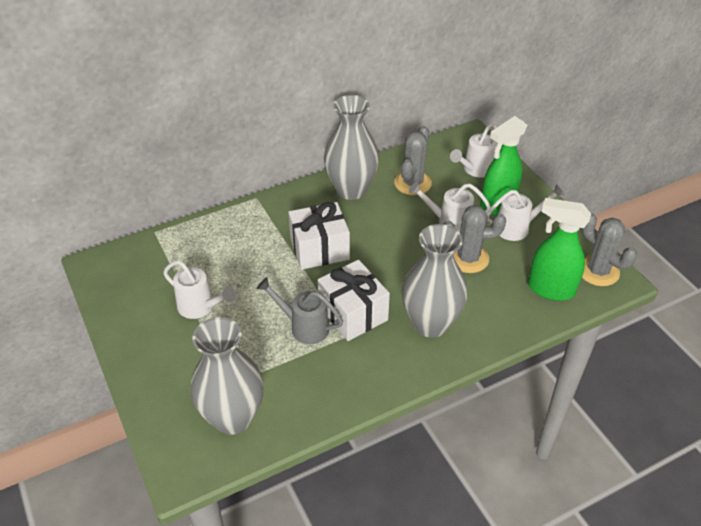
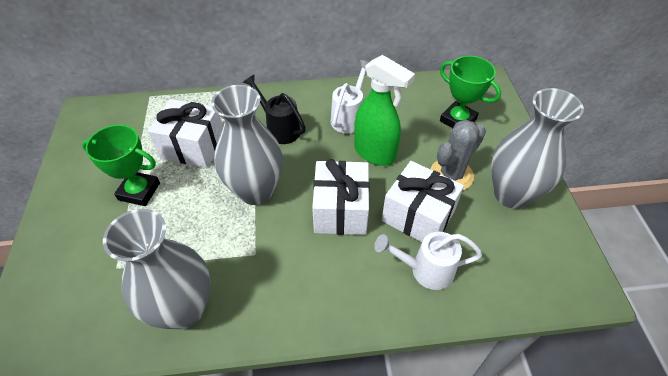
black watering can: 0 -> 1
green spray bottle: 2 -> 1
green trophy: 0 -> 2
grey cactus: 3 -> 1
grey watering can: 1 -> 0
white gift: 2 -> 3
white watering can: 4 -> 2

